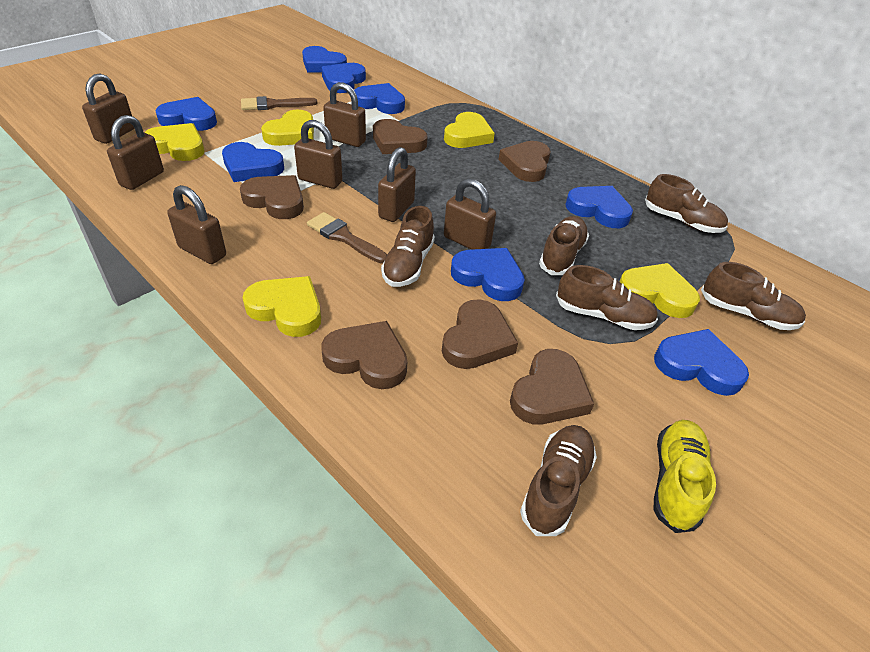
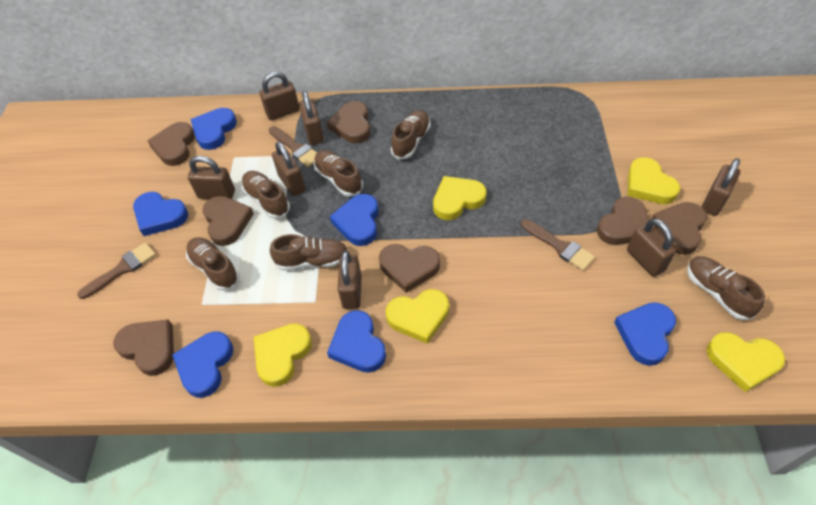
blue heart: 8 -> 6
brown brush: 2 -> 3
brown heart: 6 -> 7
yellow shoe: 1 -> 0

